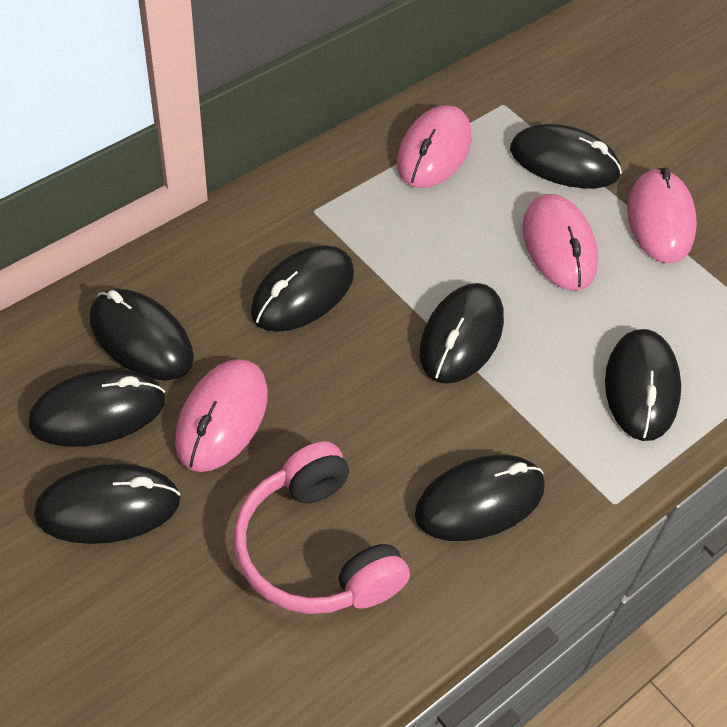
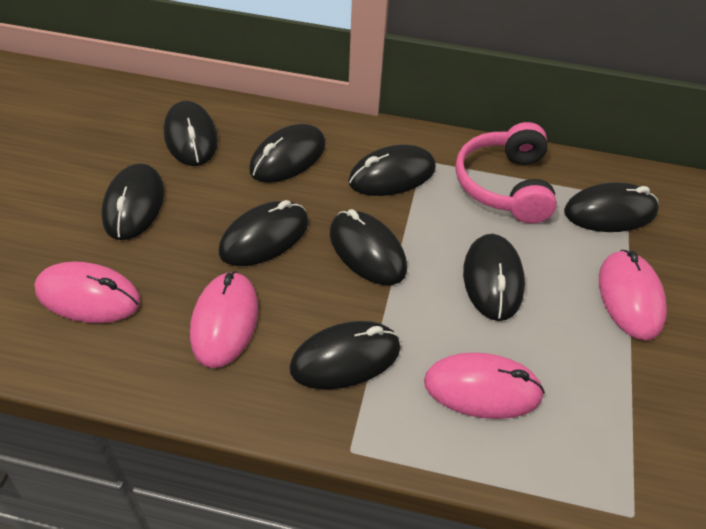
black mouse: 8 -> 9

